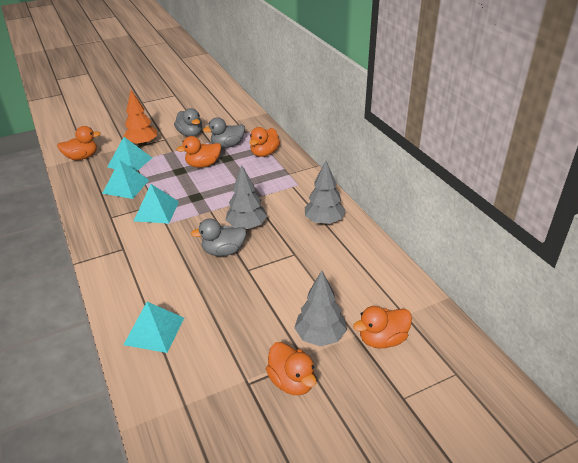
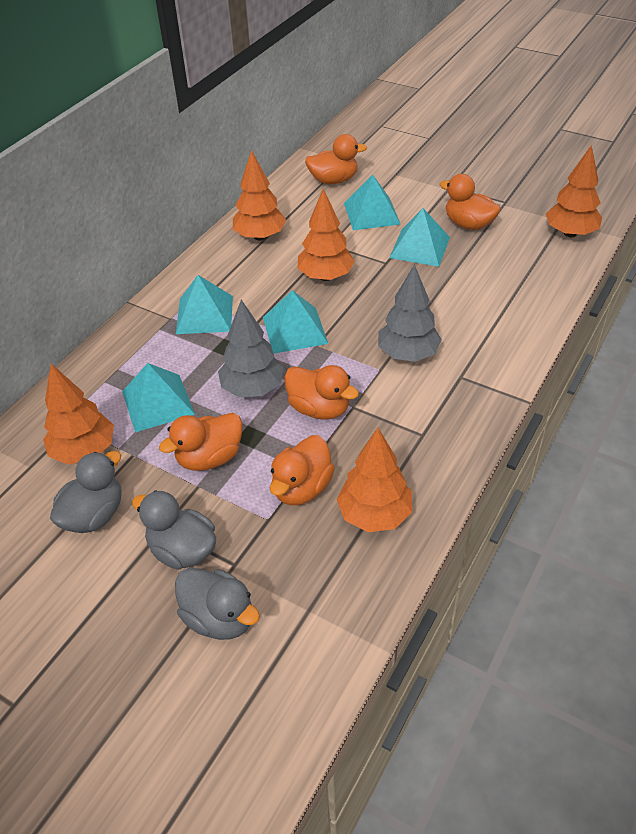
grey tree: 3 -> 2
orange tree: 1 -> 5
turquoise pyramid: 4 -> 5

